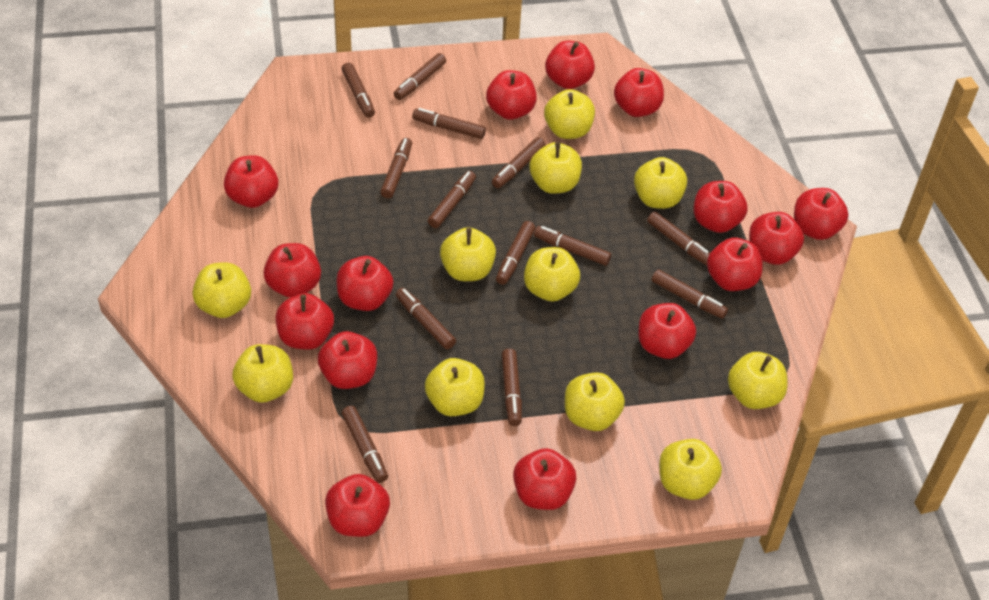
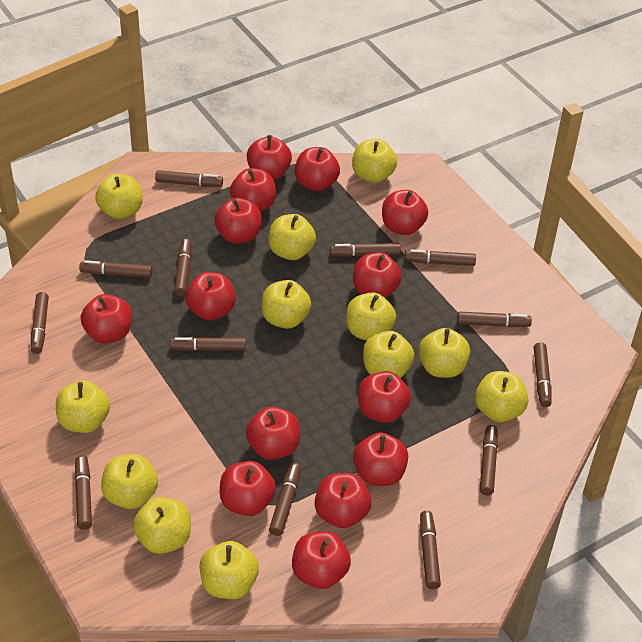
red apple: 15 -> 14
yellow apple: 11 -> 12

